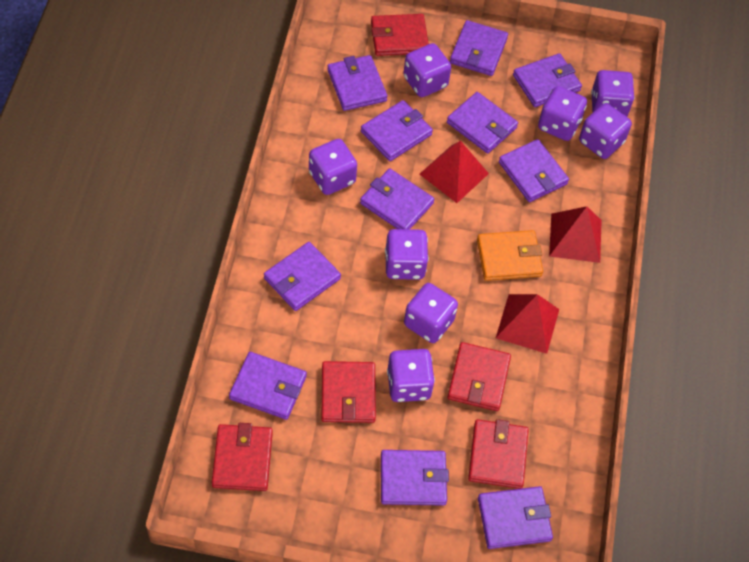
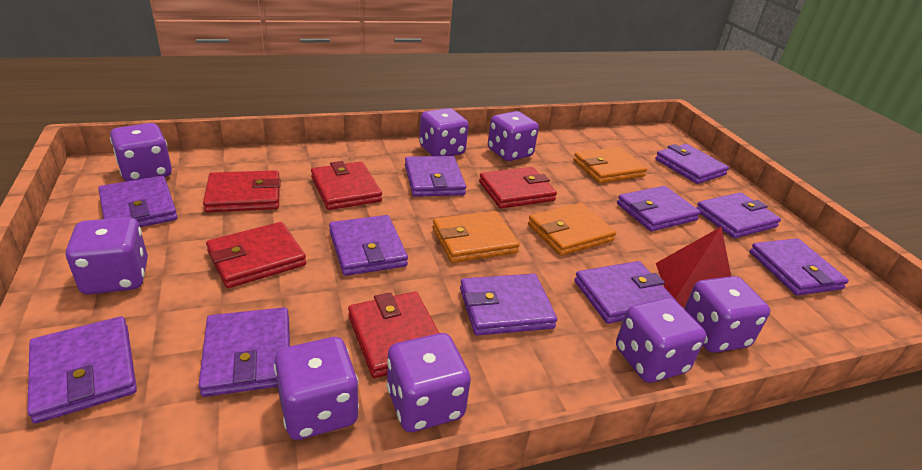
orange wallet: 1 -> 3
red pyramid: 3 -> 1

